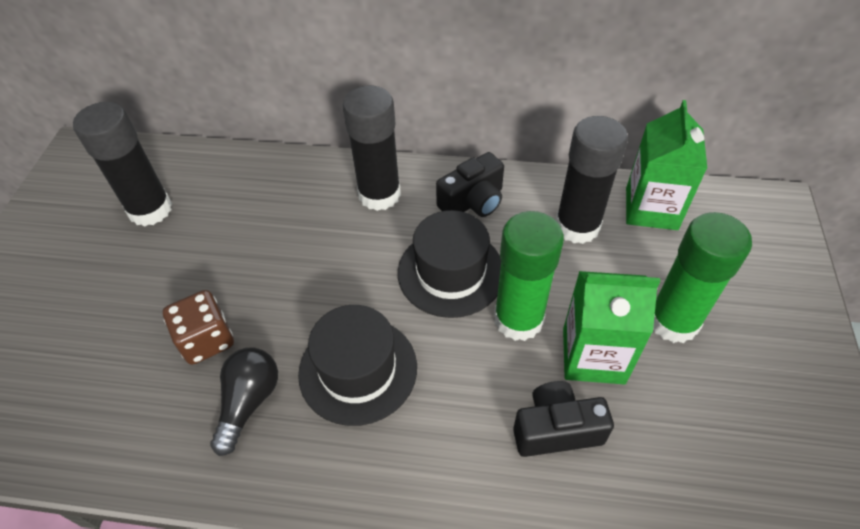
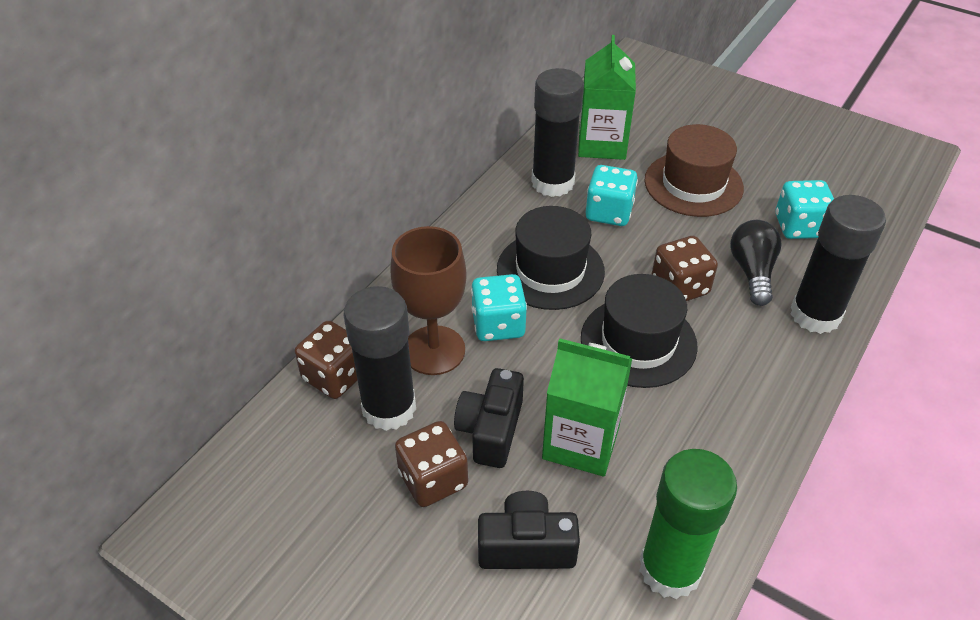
brown dice: 1 -> 3
brown goblet: 0 -> 1
brown hat: 0 -> 1
green glue stick: 2 -> 1
turquoise dice: 0 -> 3

